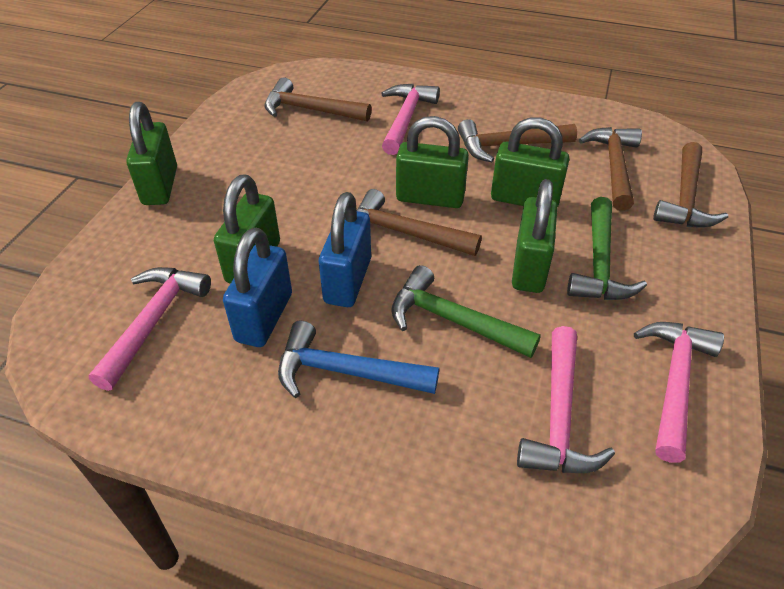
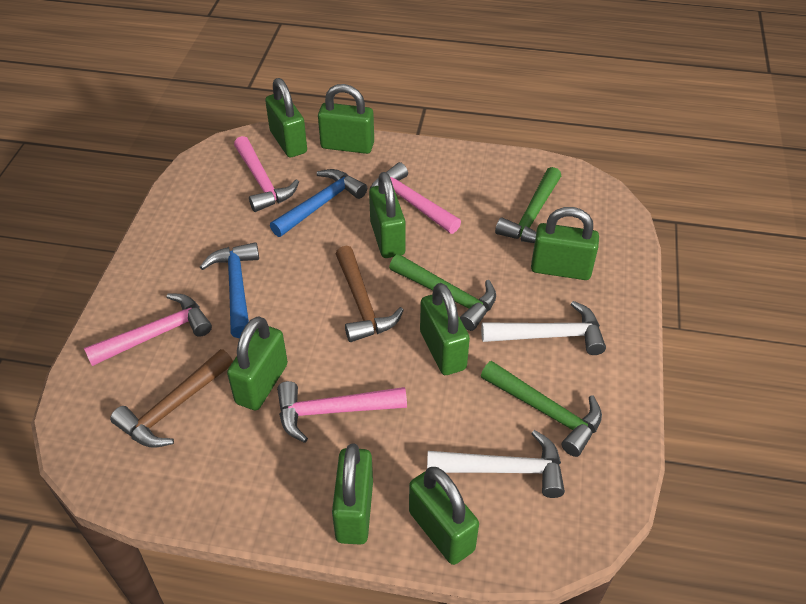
blue hammer: 1 -> 2
blue padlock: 2 -> 0
brown hammer: 5 -> 2
green hammer: 2 -> 3
green padlock: 5 -> 8
white hammer: 0 -> 2

